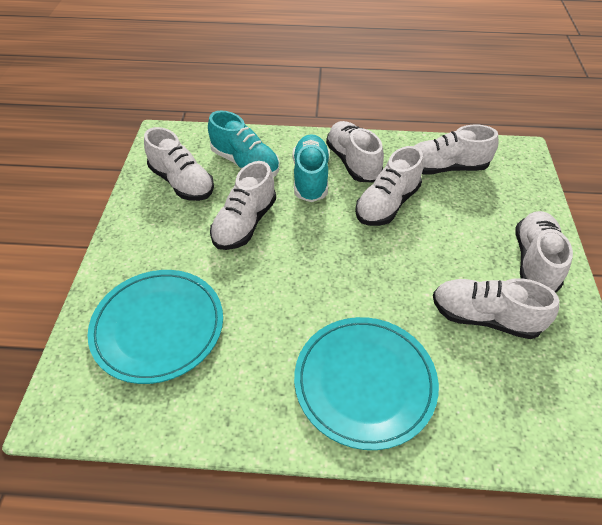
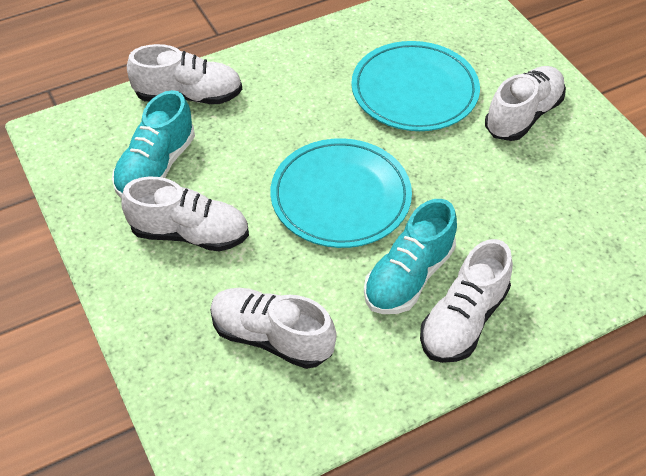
white shoe: 7 -> 5

